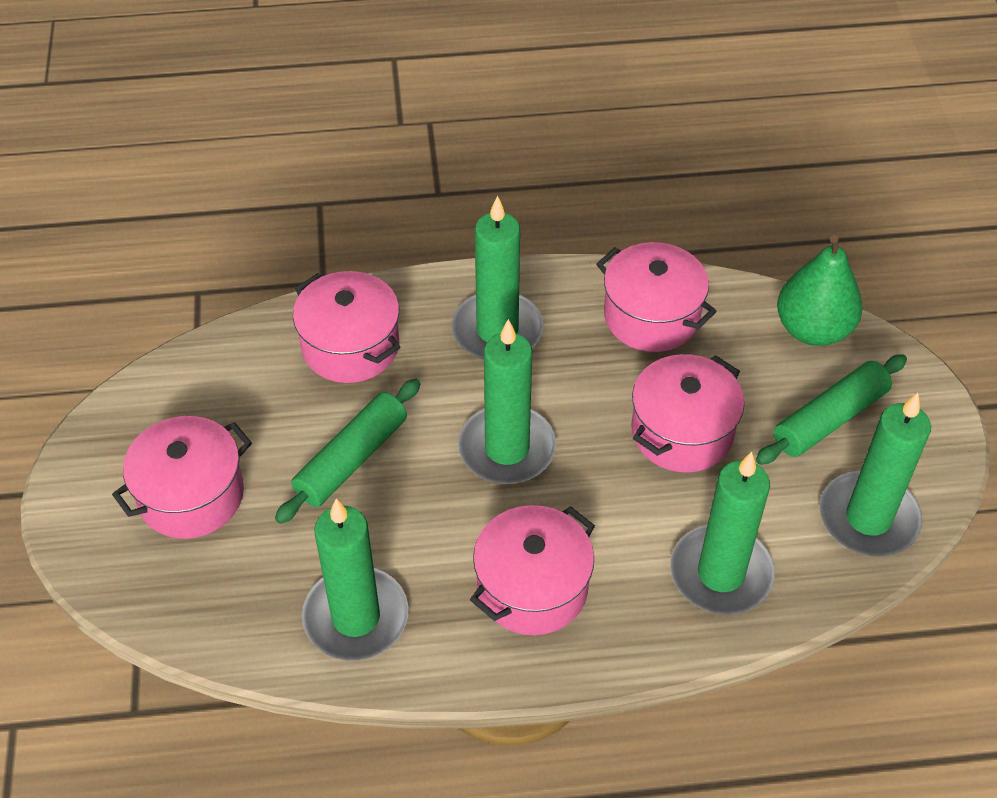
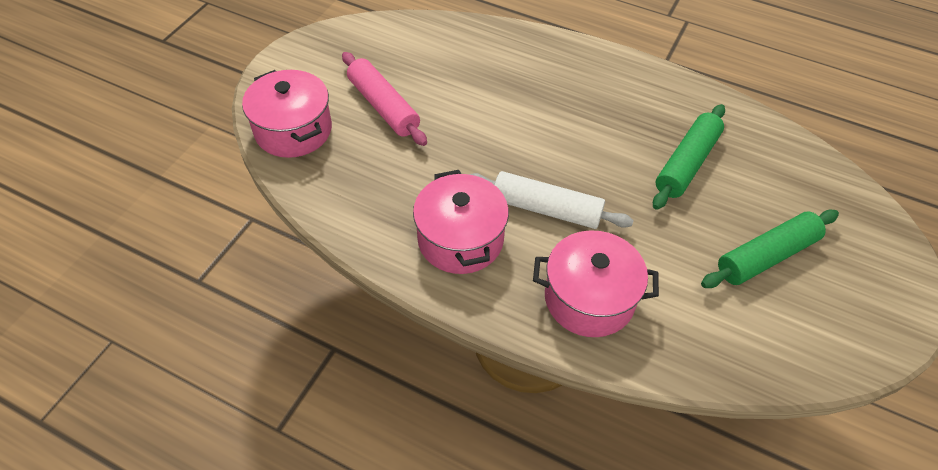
green candle: 5 -> 0
green pear: 1 -> 0
pink pot: 5 -> 3
pink rolling pin: 0 -> 1
white rolling pin: 0 -> 1

